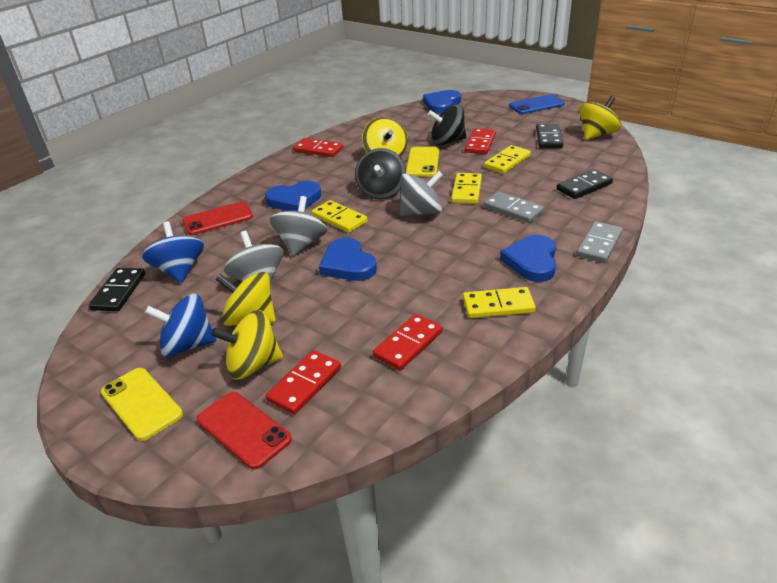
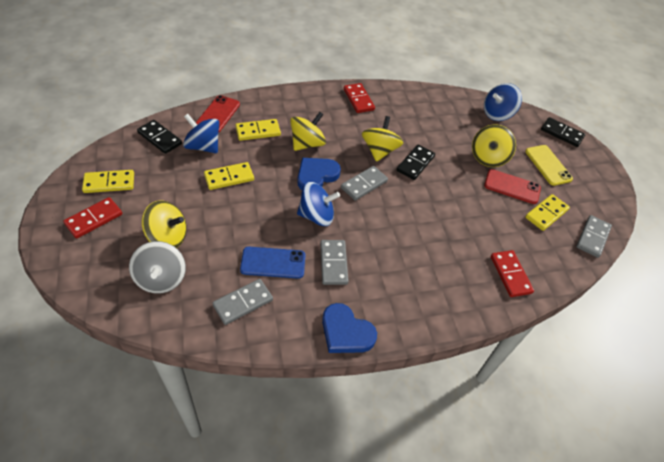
black spinning top: 2 -> 0
blue heart: 4 -> 2
blue spinning top: 2 -> 3
grey domino: 2 -> 4
grey spinning top: 3 -> 1
red domino: 4 -> 3
yellow phone: 2 -> 1

